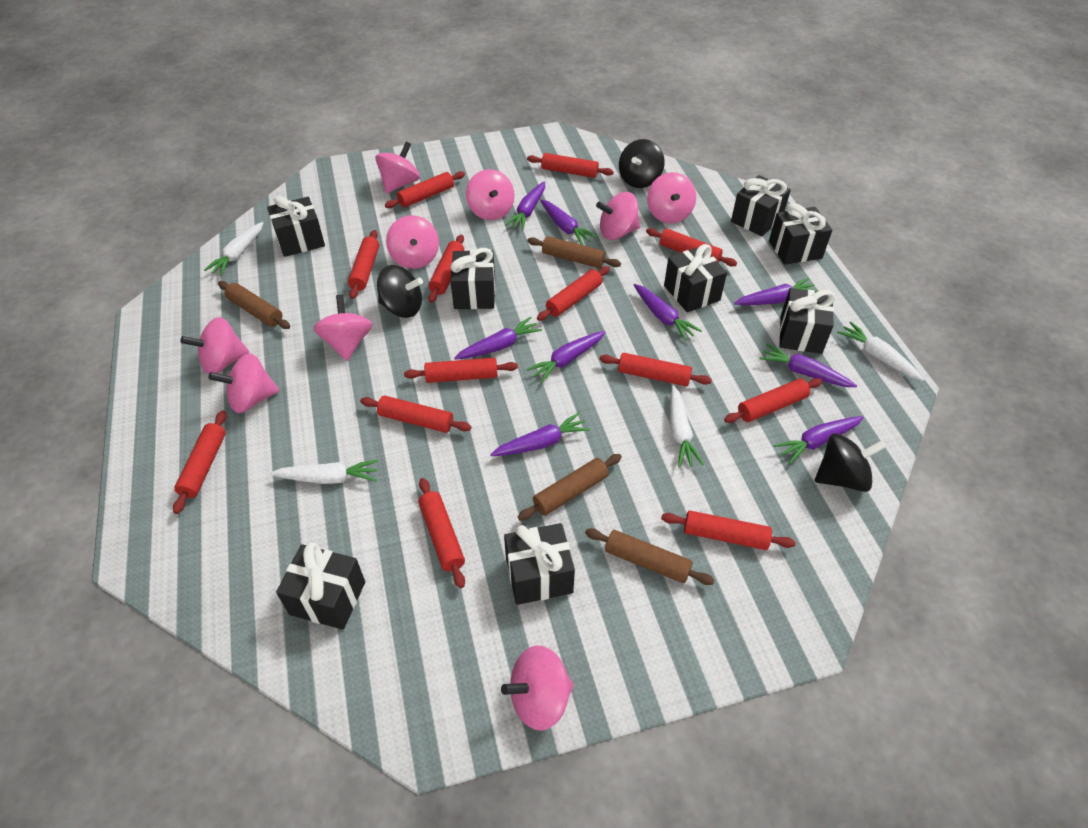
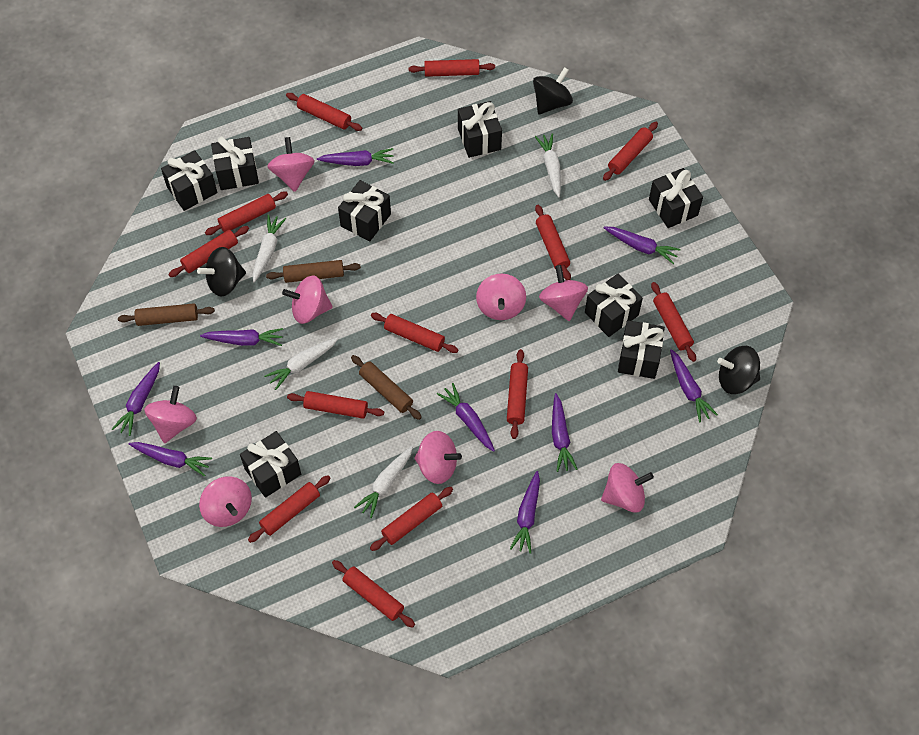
brown rolling pin: 4 -> 3
pink spinning top: 9 -> 8

